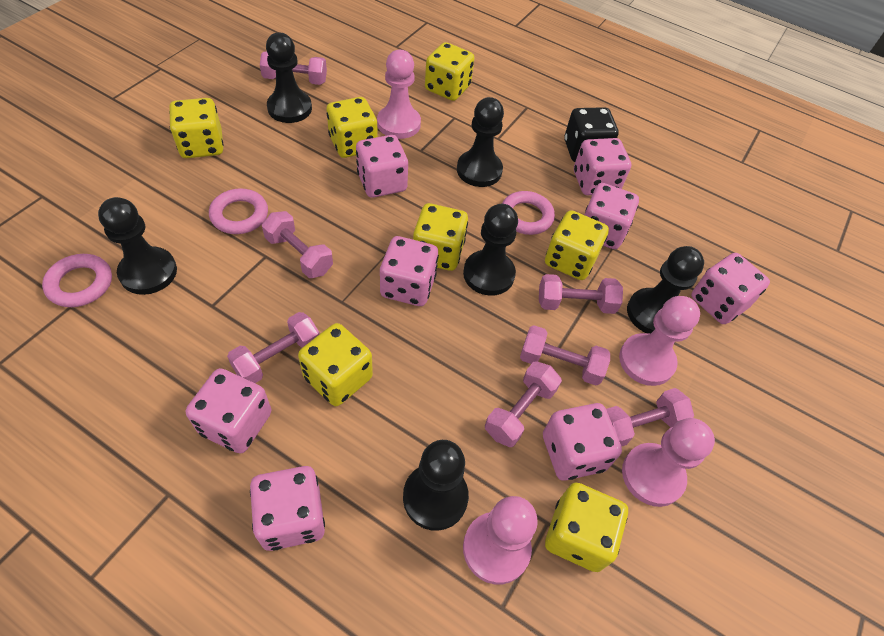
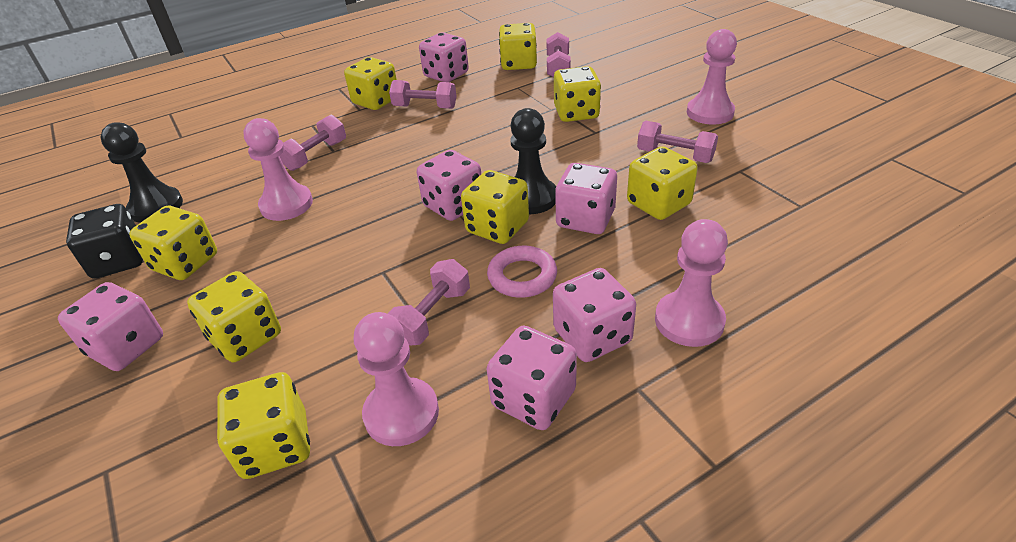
black pawn: 6 -> 2
pink dice: 8 -> 6
pink dumbbell: 7 -> 5
pink ring: 3 -> 1
yellow dice: 7 -> 8

